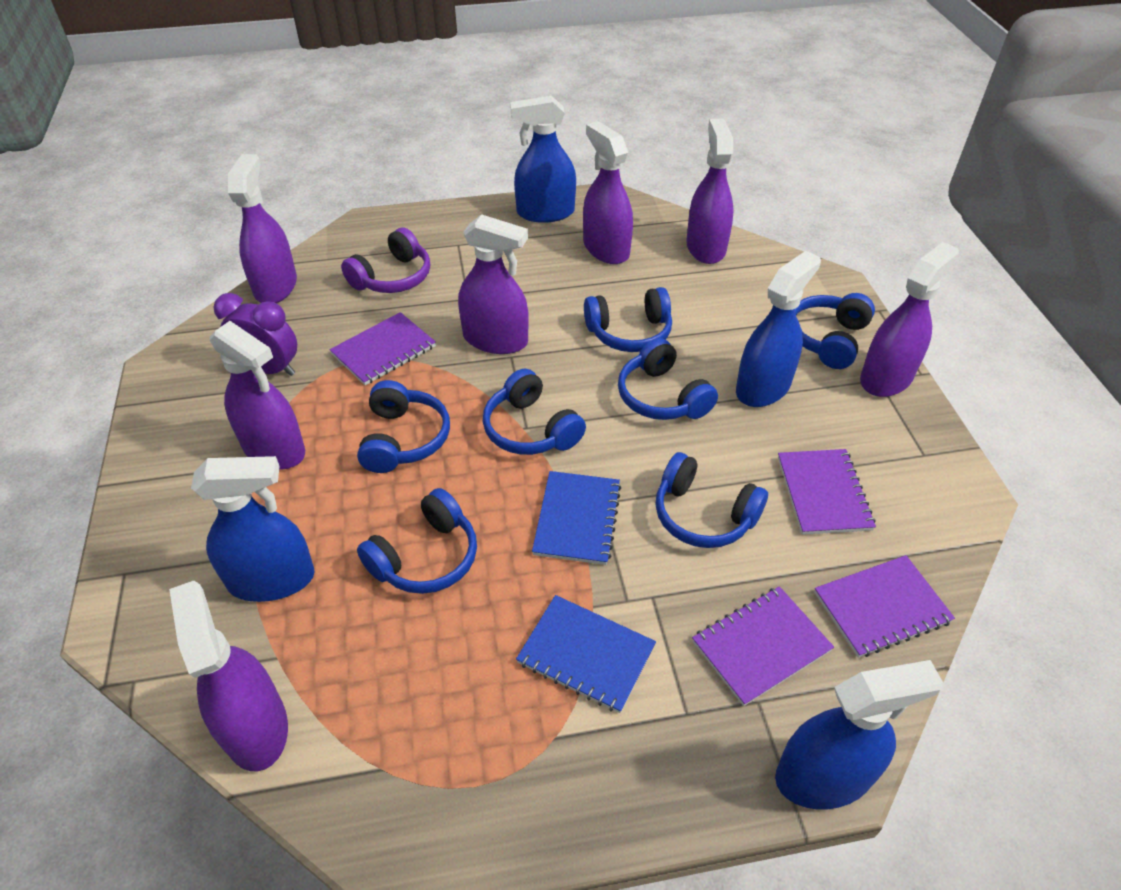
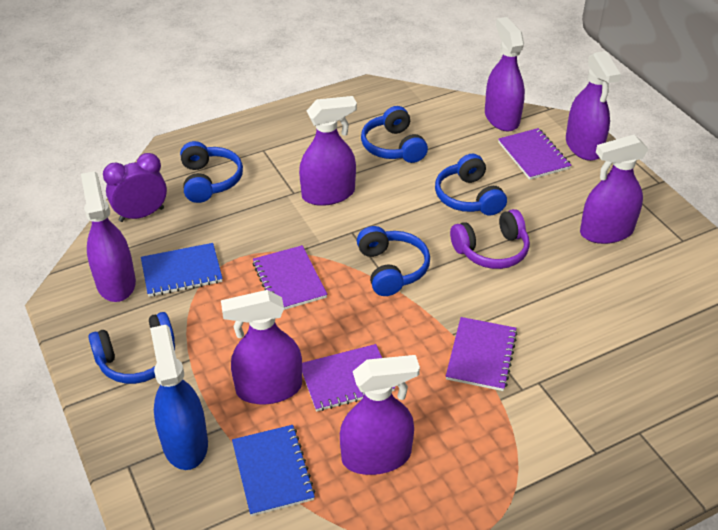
blue headphones: 7 -> 5
blue spray bottle: 4 -> 1

